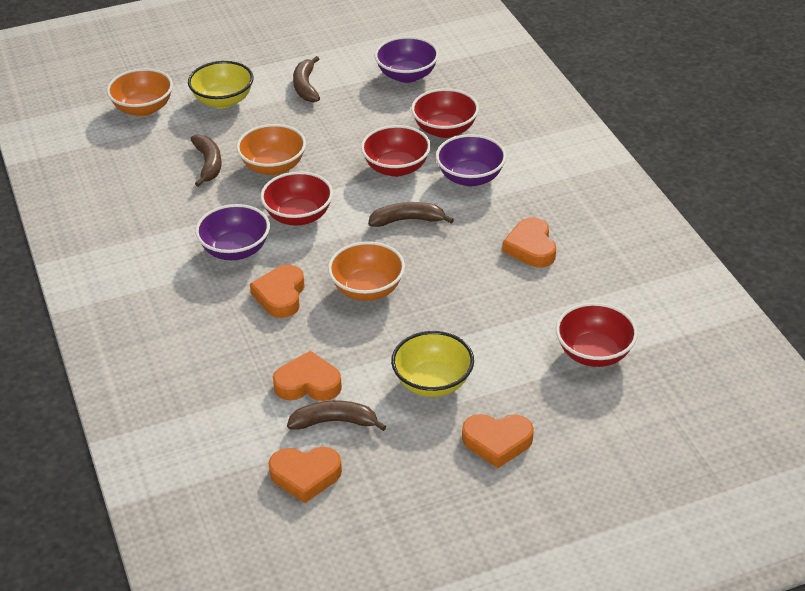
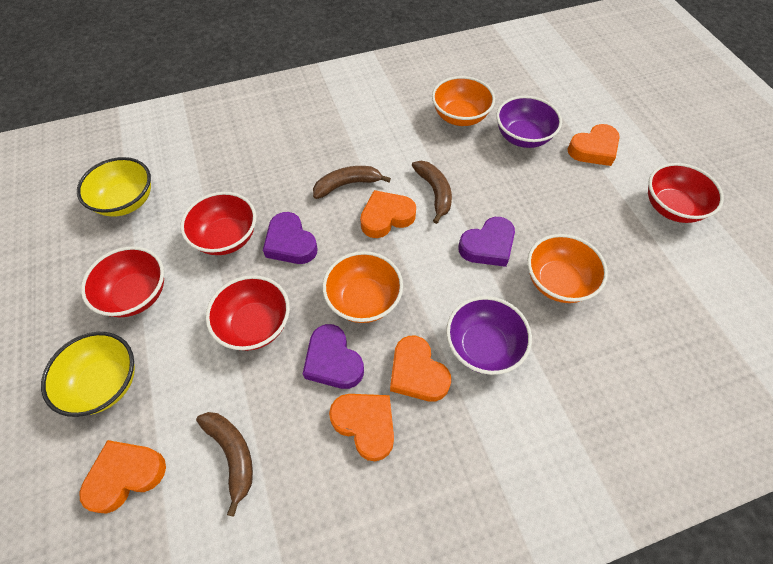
brown banana: 4 -> 3
purple bowl: 3 -> 2
purple heart: 0 -> 3

